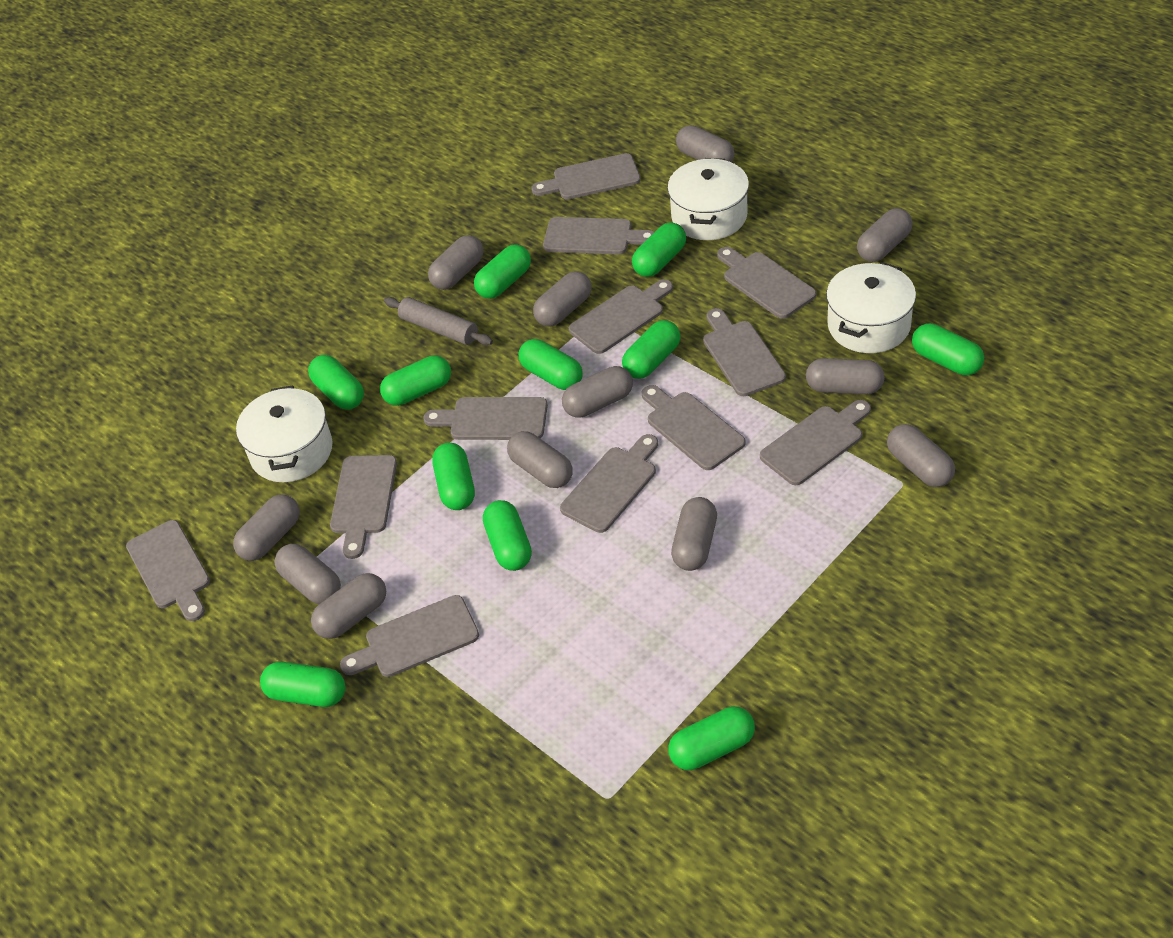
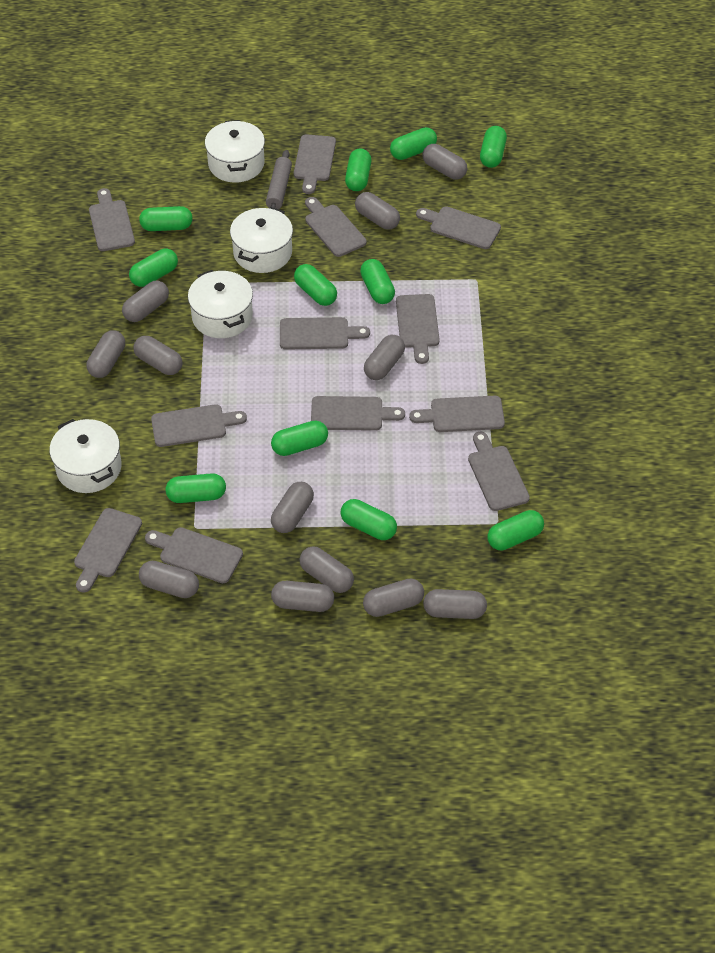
white pot: 3 -> 4

